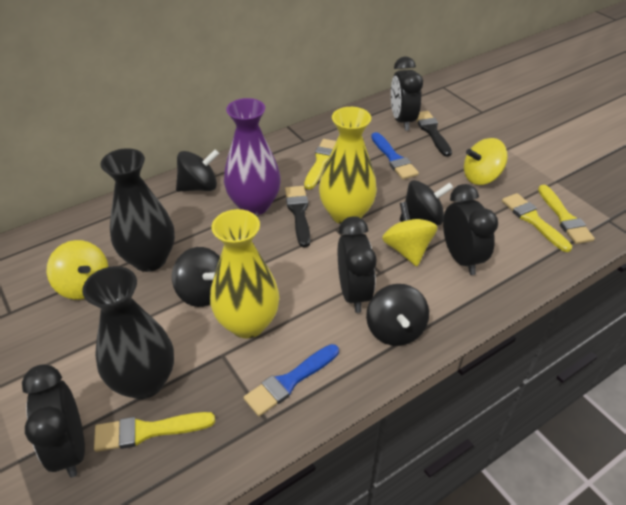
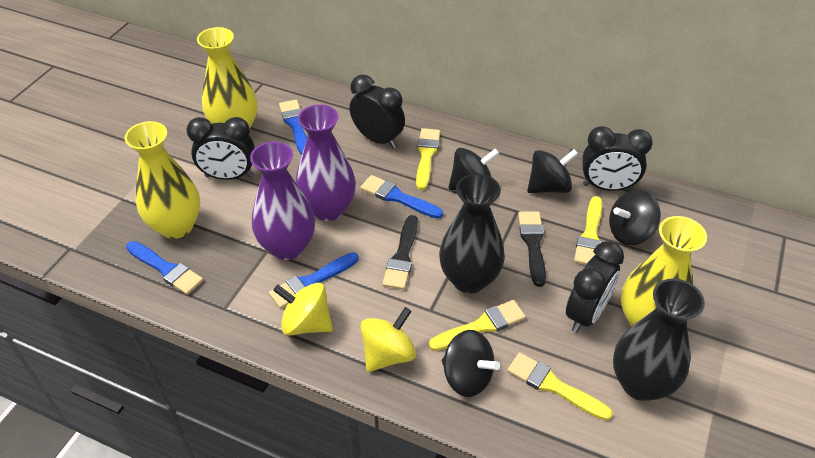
blue brush: 2 -> 4
purple vase: 1 -> 2
yellow spinning top: 3 -> 2
yellow vase: 2 -> 3

